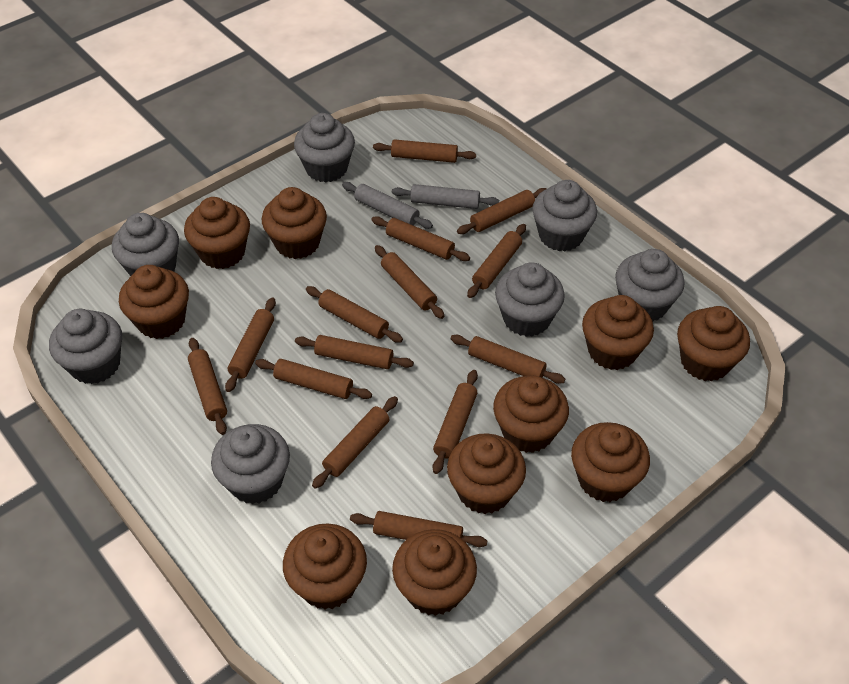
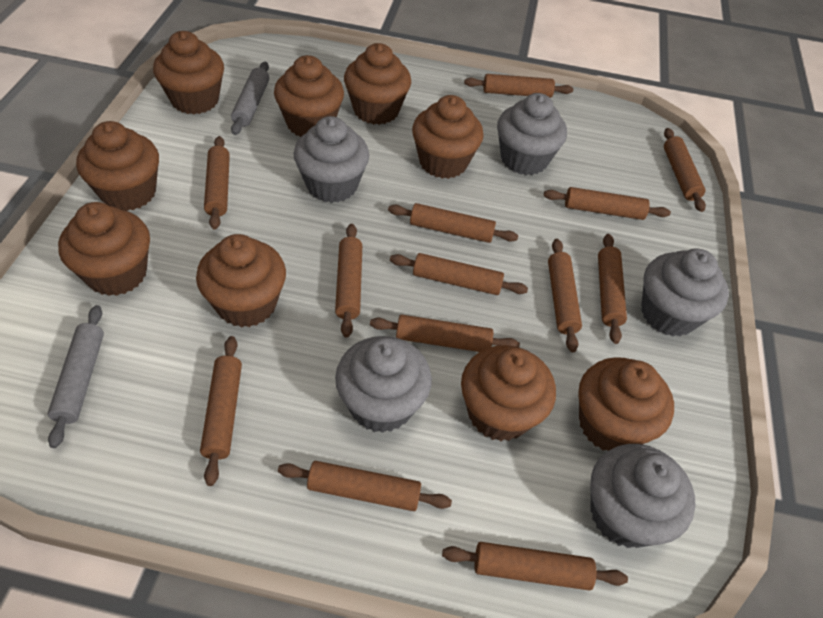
brown cupcake: 10 -> 9
brown rolling pin: 14 -> 13
grey cupcake: 7 -> 5

